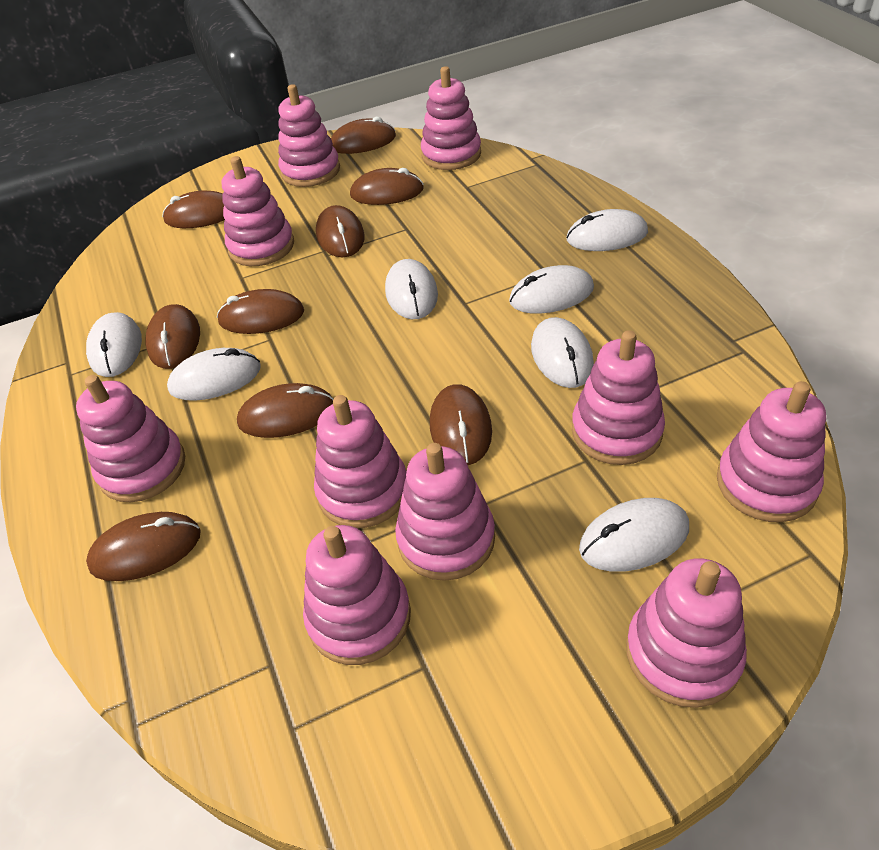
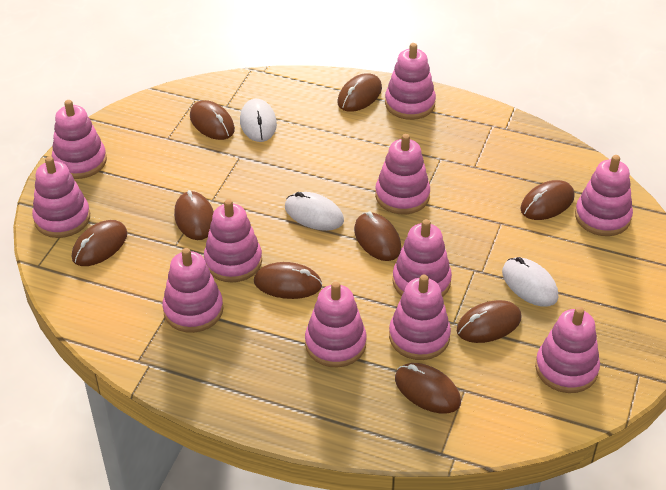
pink stacking toy: 10 -> 11
white mouse: 7 -> 3

